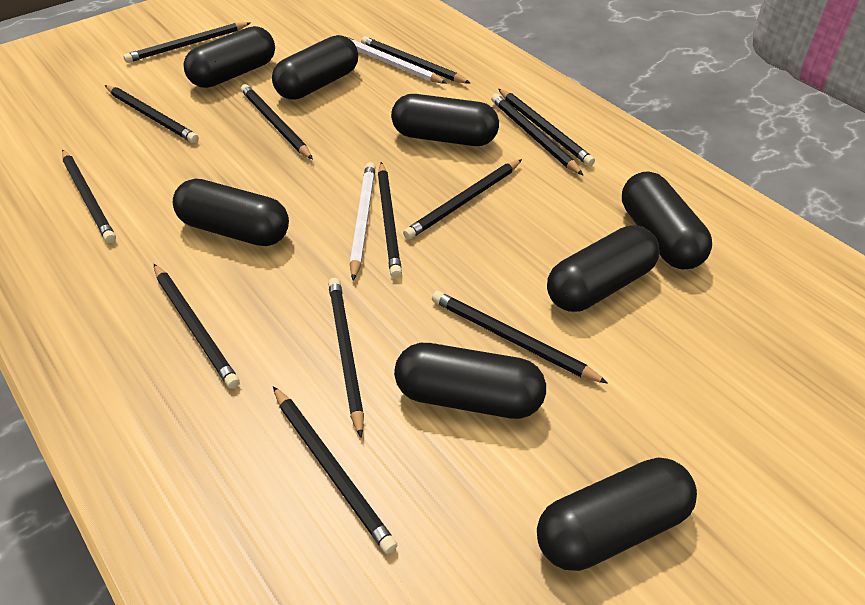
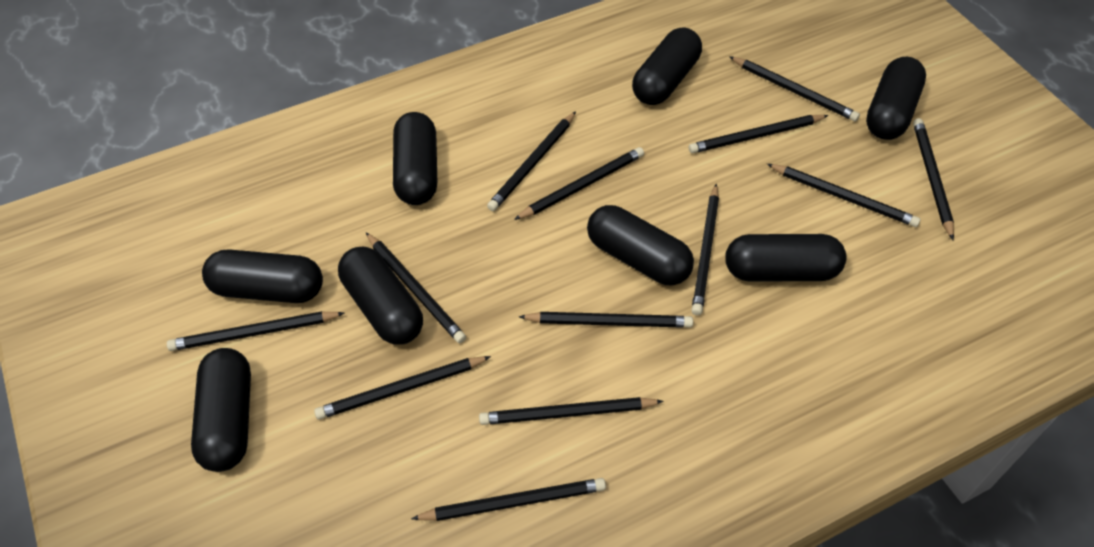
white pencil: 2 -> 0

